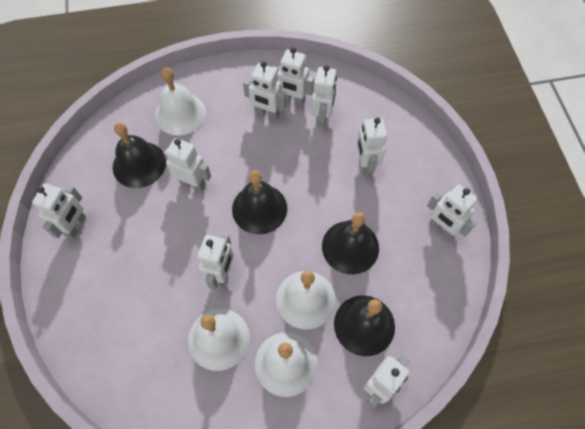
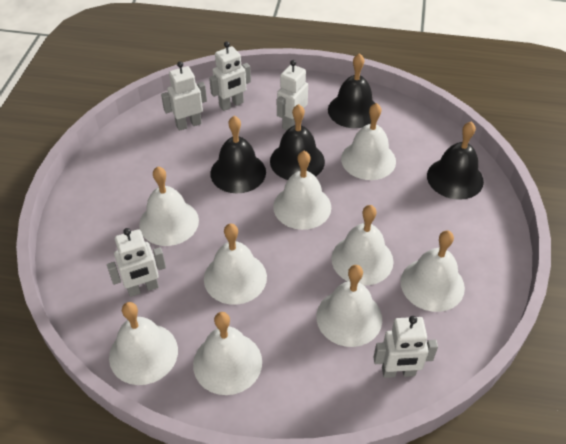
white bell: 4 -> 9
white robot: 9 -> 5

